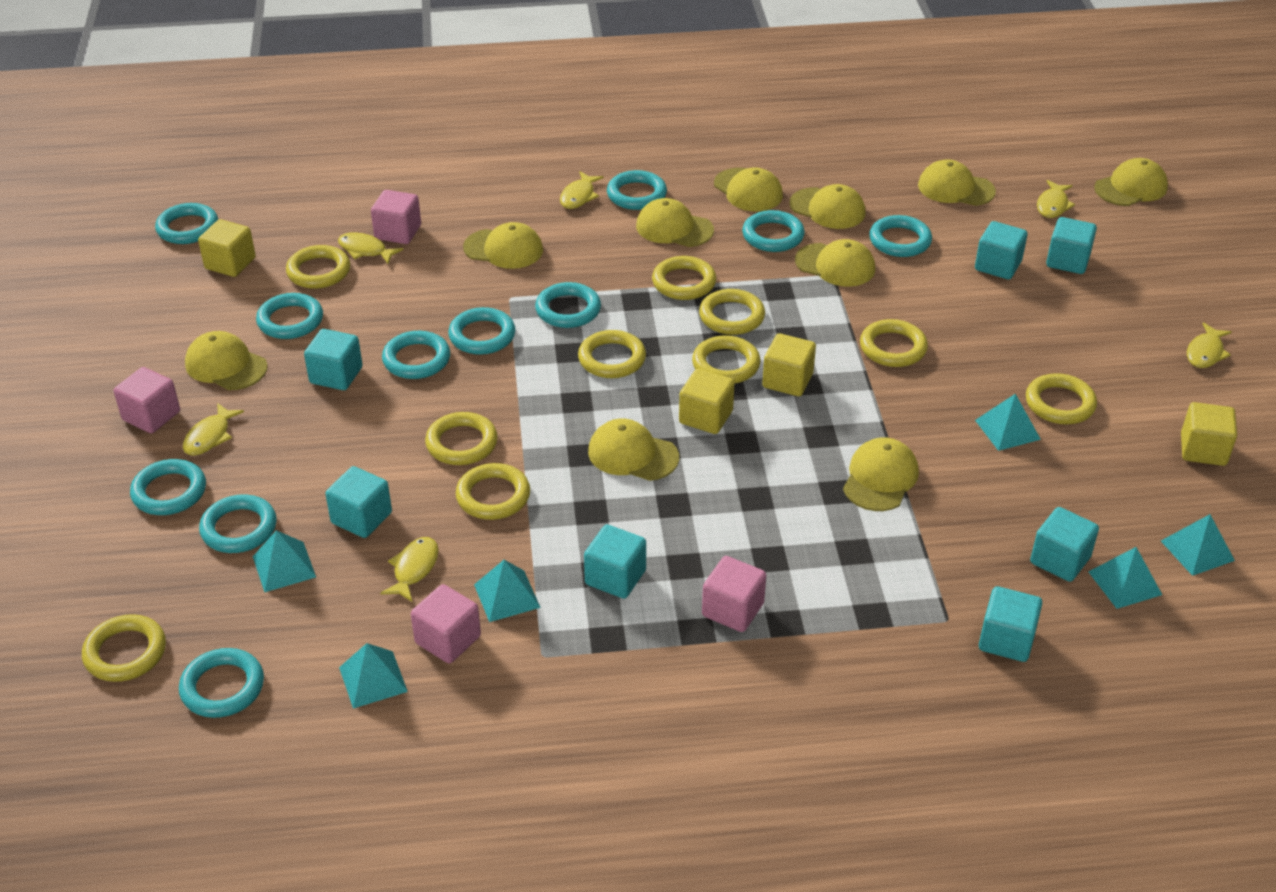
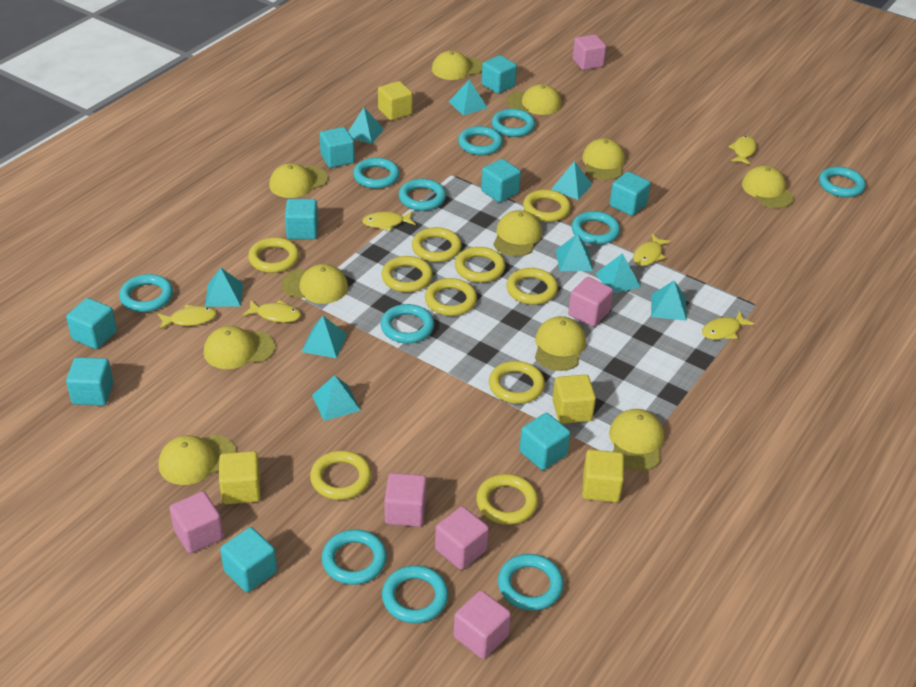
pink cube: 4 -> 6
turquoise cube: 7 -> 9
turquoise pyramid: 6 -> 9
yellow cap: 10 -> 11

